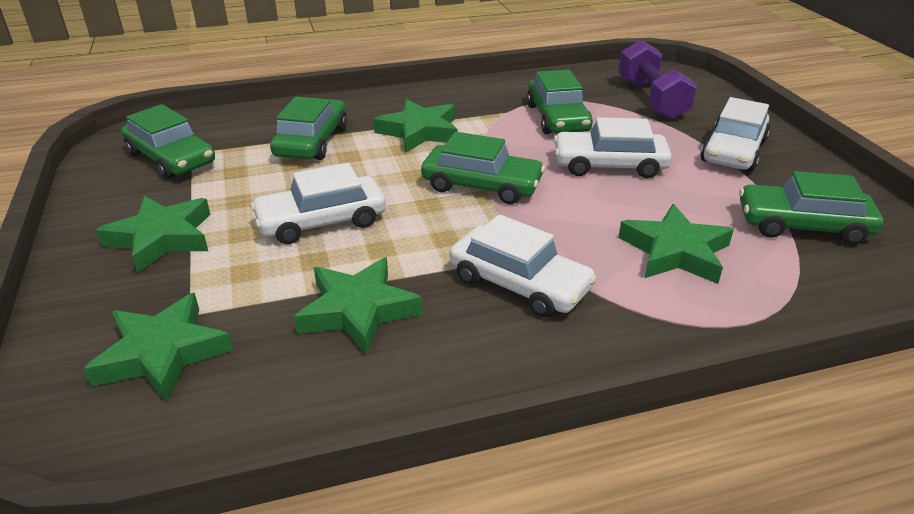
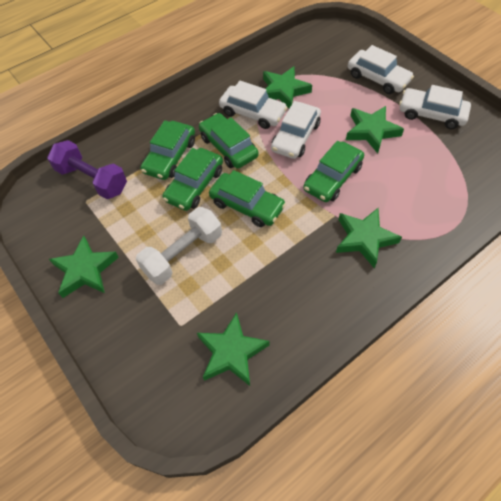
white dumbbell: 0 -> 1

